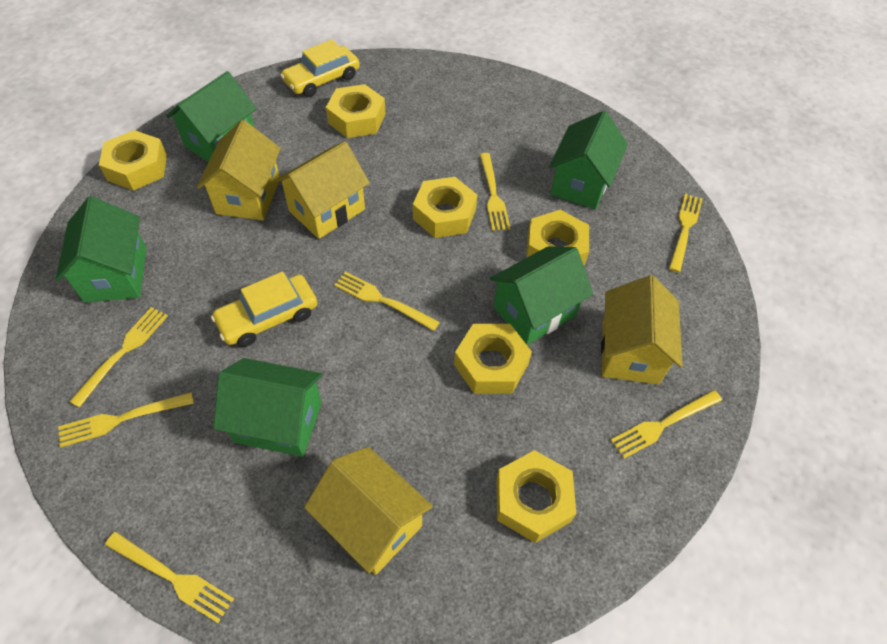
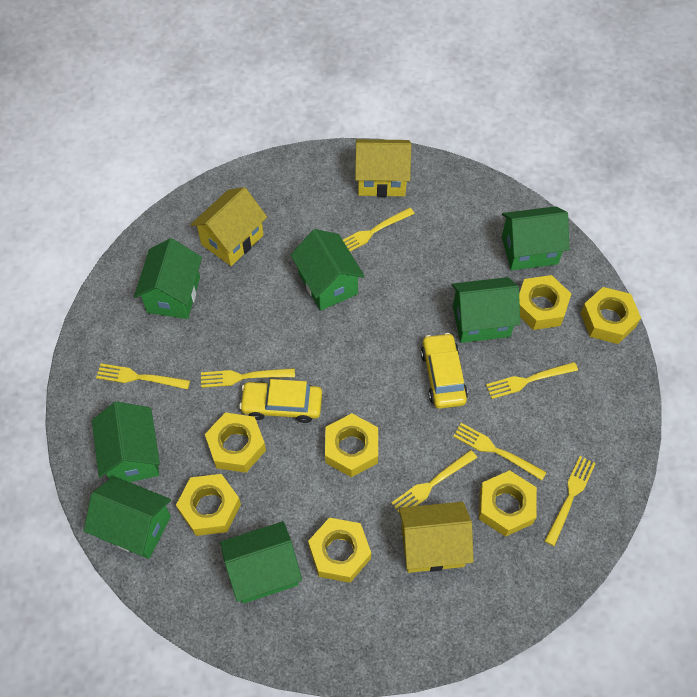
green house: 5 -> 7
yellow house: 4 -> 3
yellow nut: 6 -> 7

